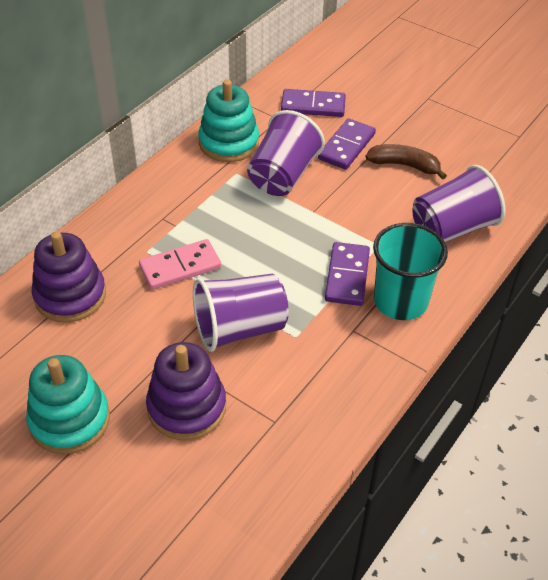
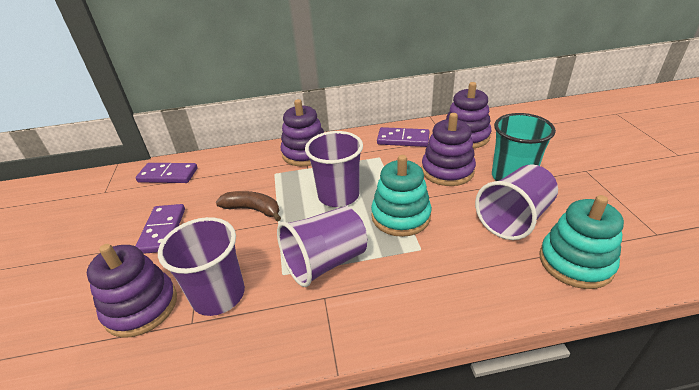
pink domino: 1 -> 0
purple cup: 3 -> 4
purple stacking toy: 2 -> 4

